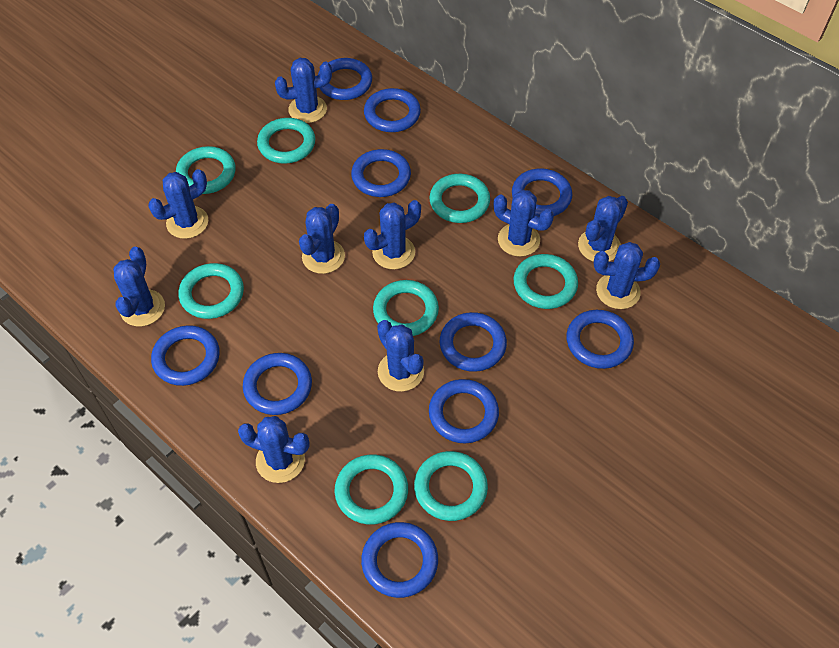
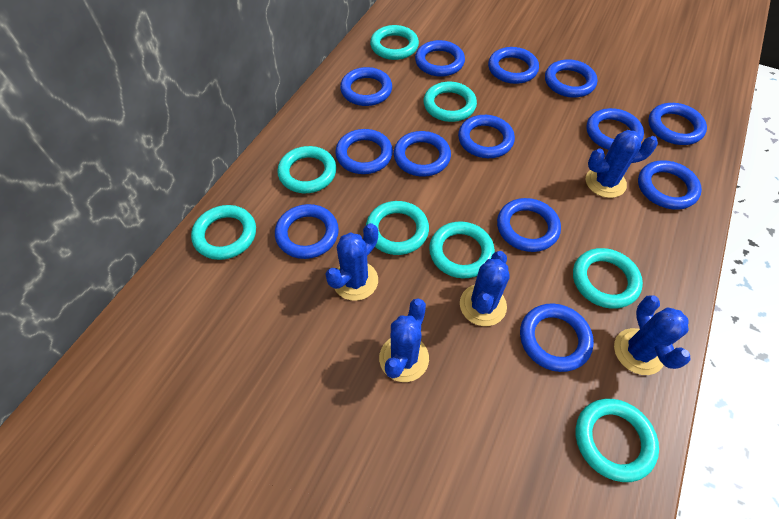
blue cactus: 10 -> 5
blue ring: 10 -> 13

